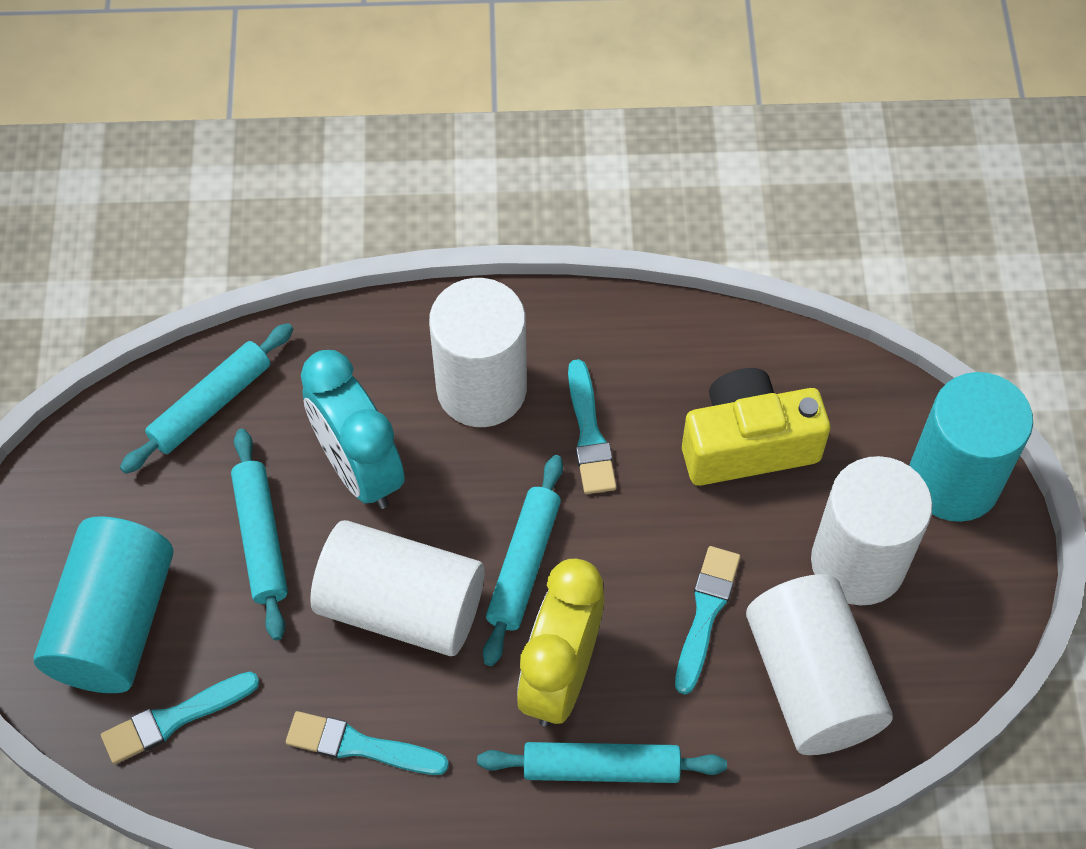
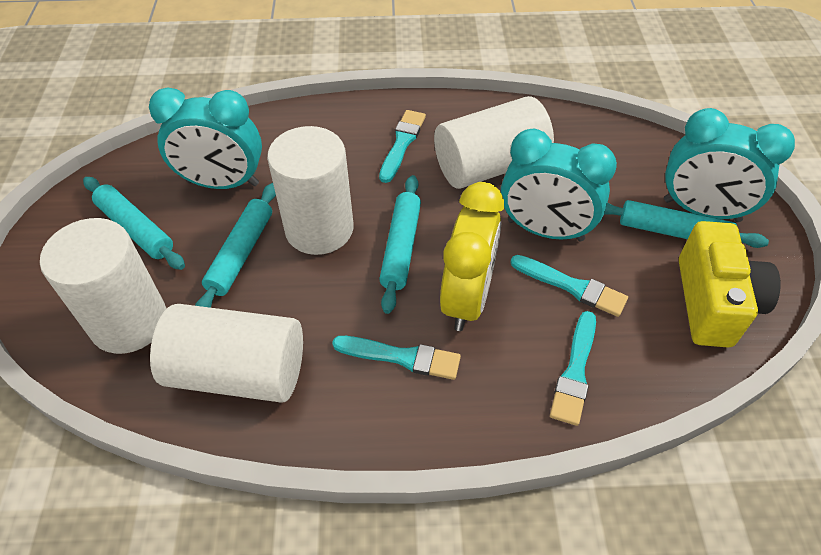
turquoise clock: 1 -> 3
turquoise cylinder: 2 -> 0

